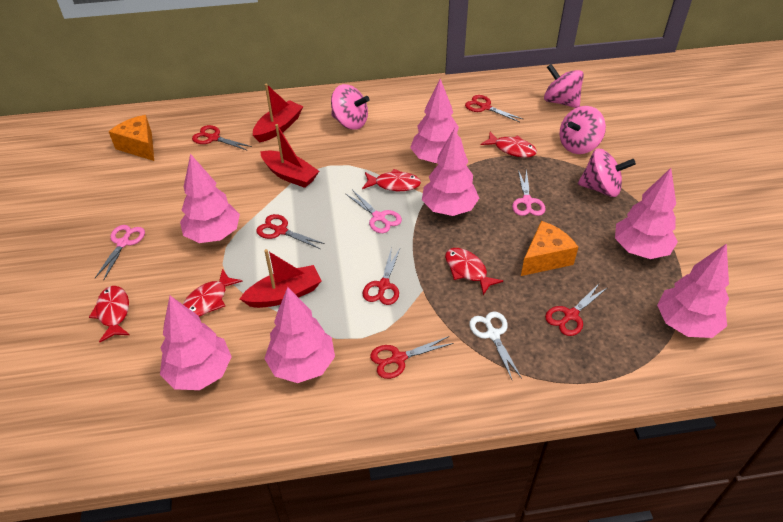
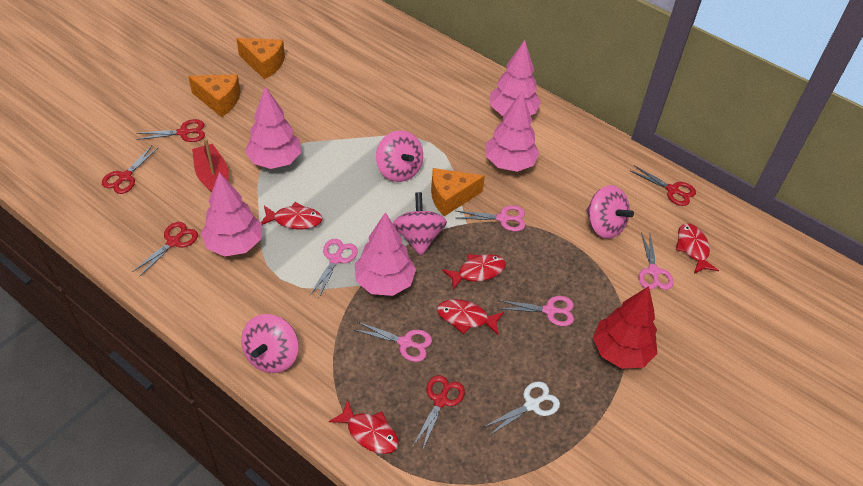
orange cheese: 2 -> 3
pink scissors: 3 -> 5
pink tree: 7 -> 5
red boat: 3 -> 1
red scissors: 6 -> 5
red tree: 0 -> 1

